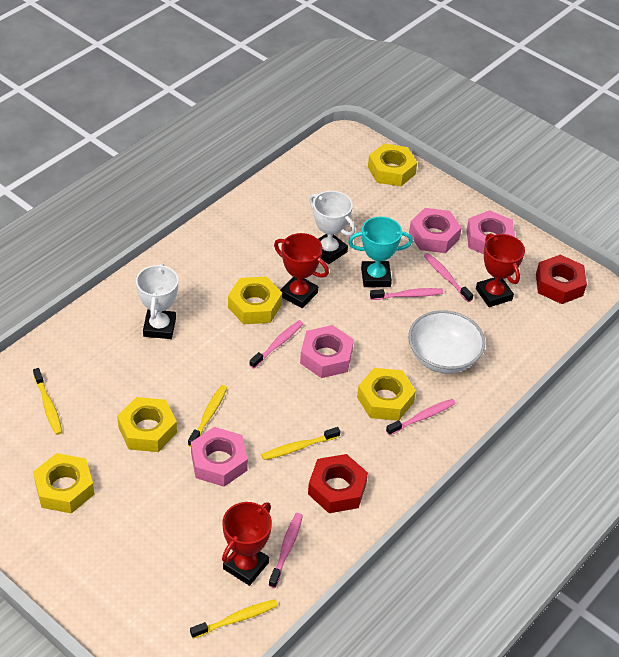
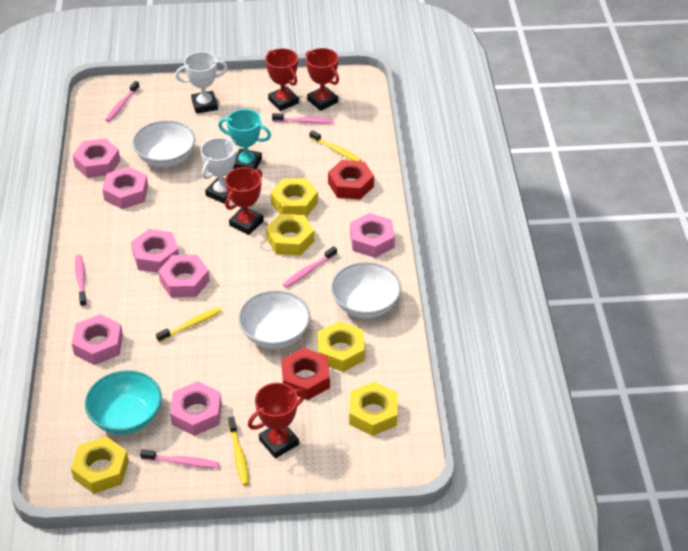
pink nut: 4 -> 7
red trophy: 3 -> 4
turquoise bowl: 0 -> 1
white bowl: 1 -> 3
yellow toothbrush: 4 -> 3

